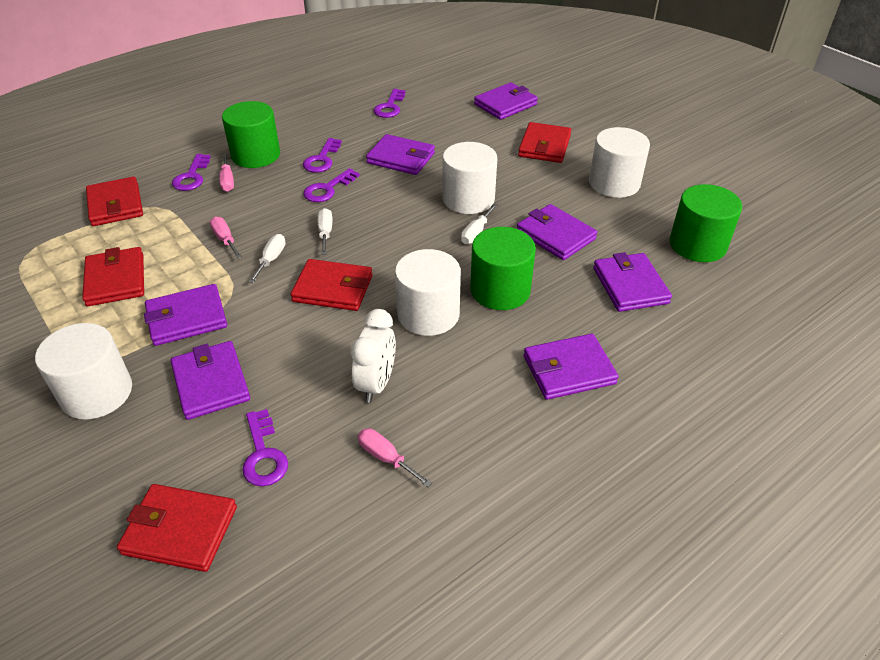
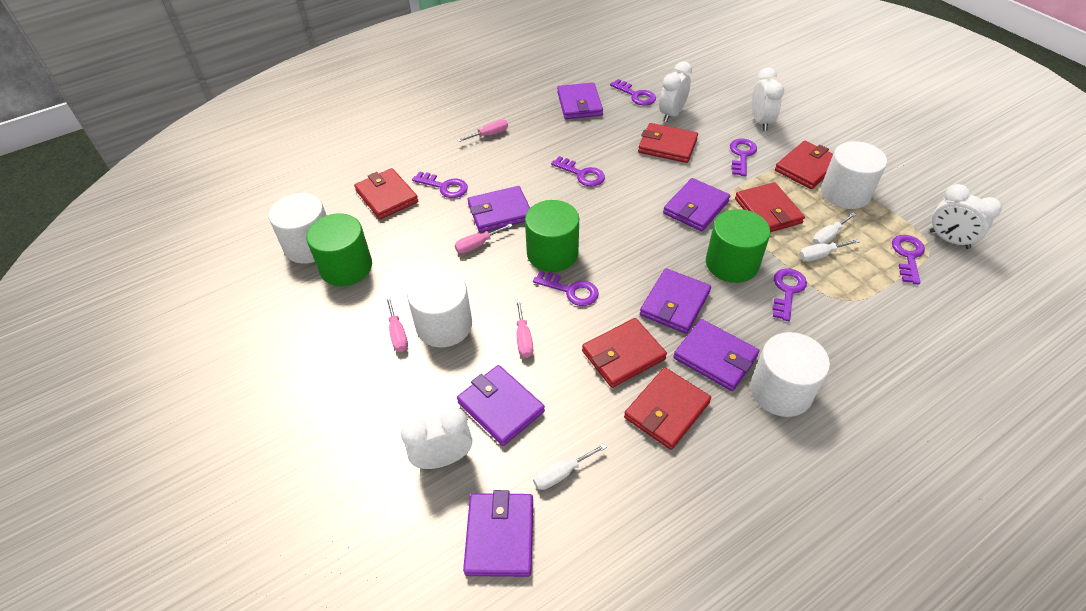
pink screwdriver: 3 -> 4
purple key: 5 -> 7
red wallet: 5 -> 6
white clock: 1 -> 4

